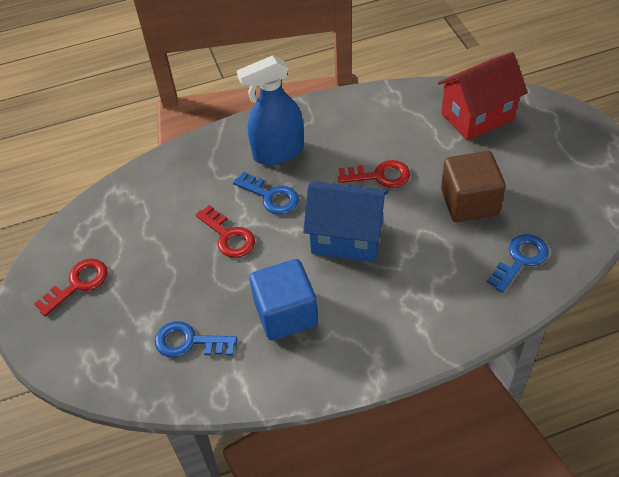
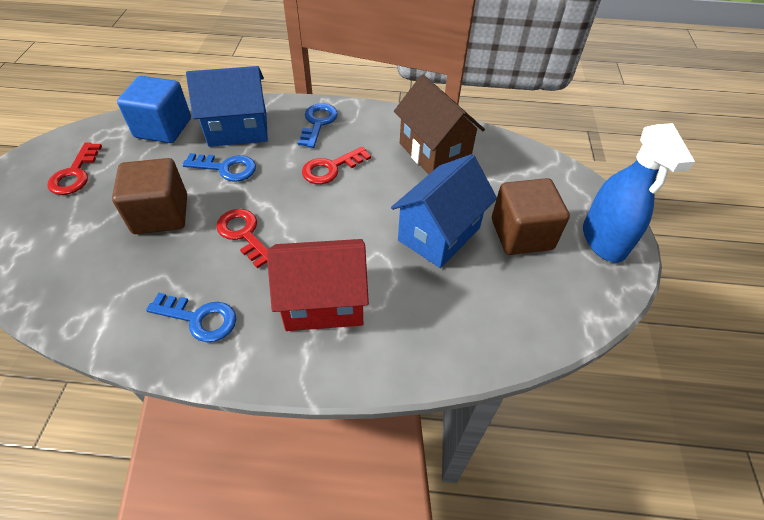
blue house: 1 -> 2
brown cube: 1 -> 2
brown house: 0 -> 1

